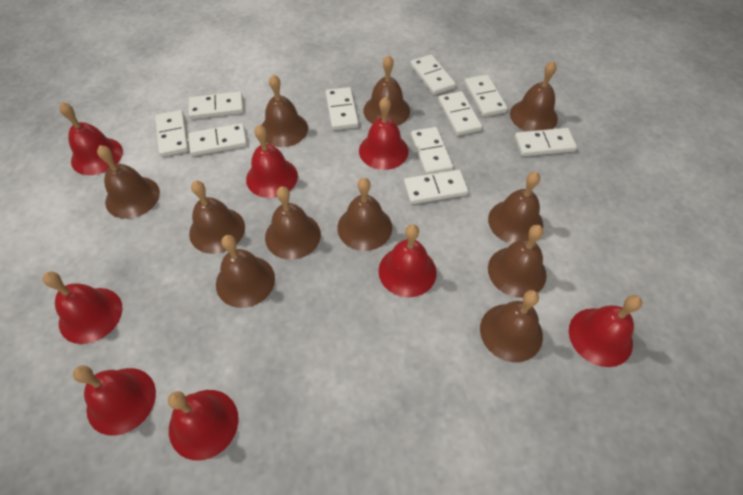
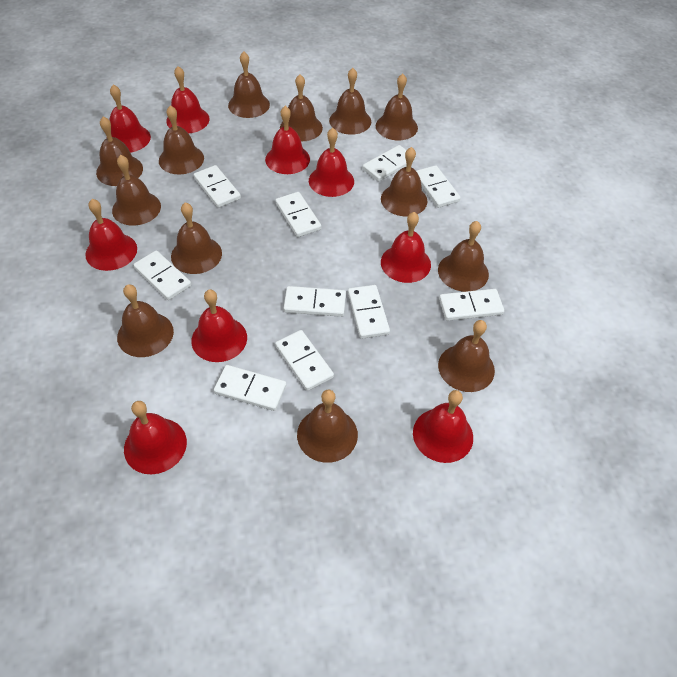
brown bell: 11 -> 13
red bell: 8 -> 9

